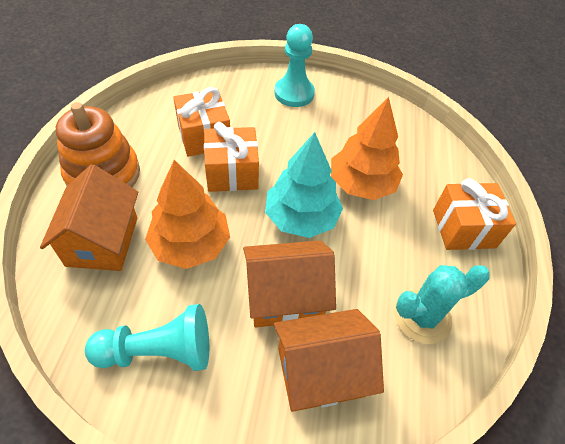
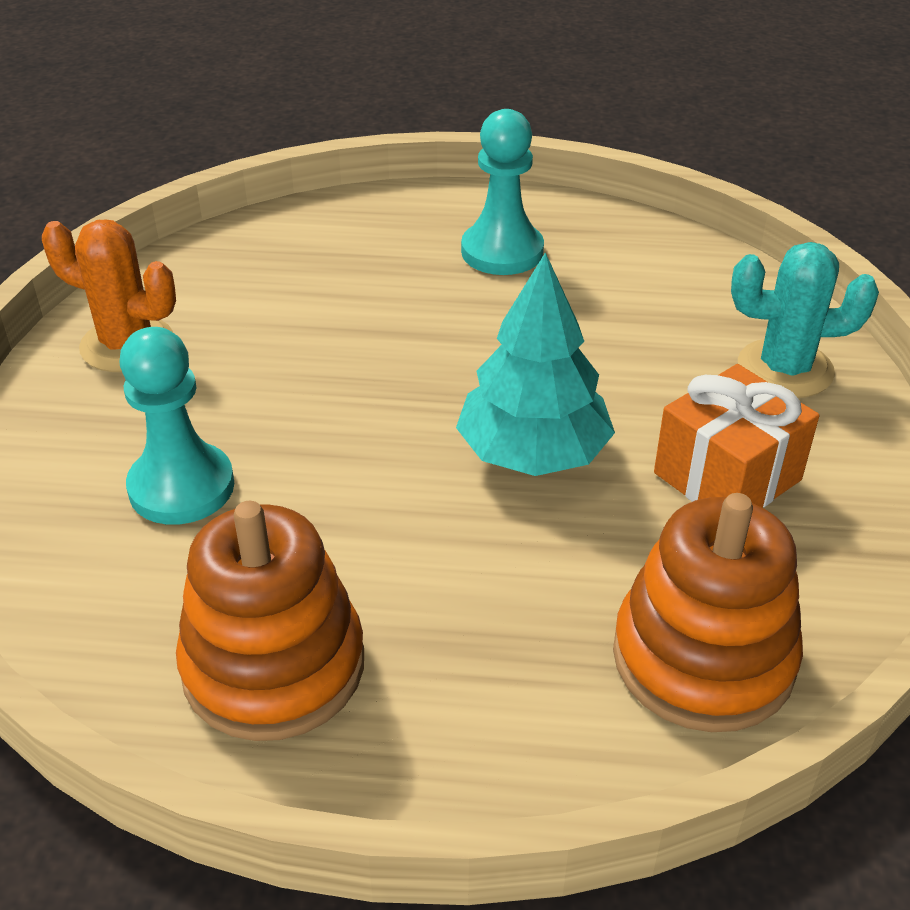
orange cactus: 0 -> 1
orange gift: 3 -> 1
orange house: 3 -> 0
orange stacking toy: 1 -> 2
orange tree: 2 -> 0

